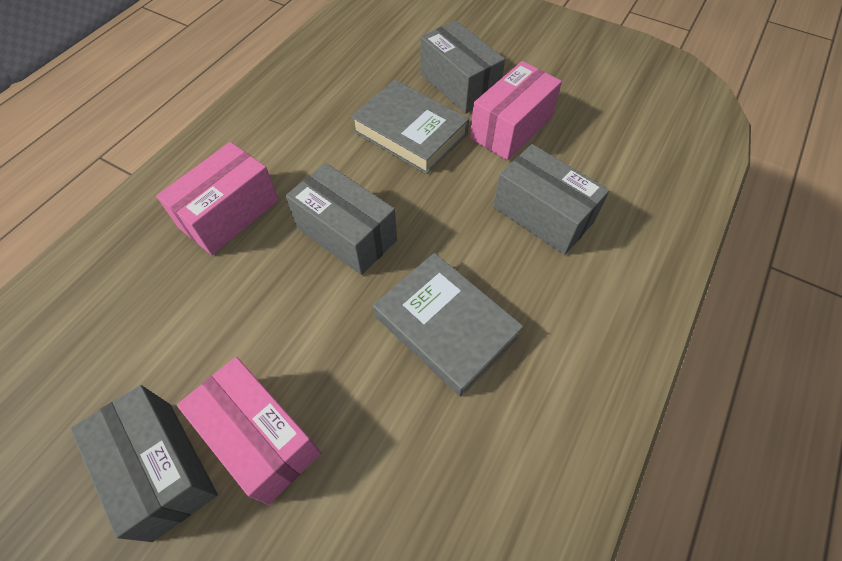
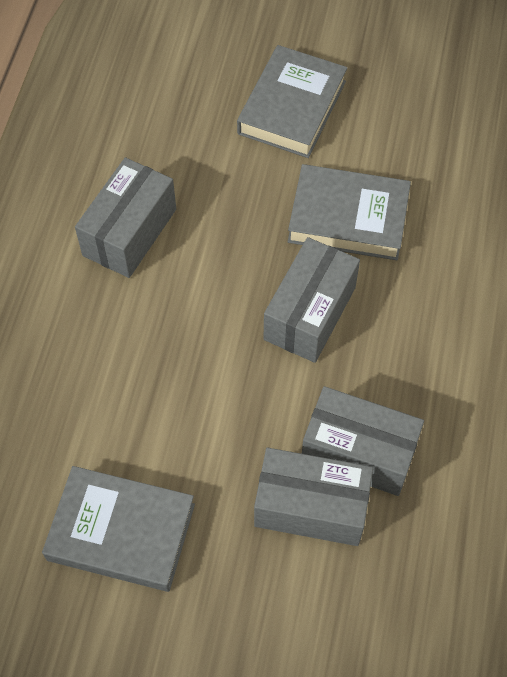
grey book: 2 -> 3
pink box: 3 -> 0

